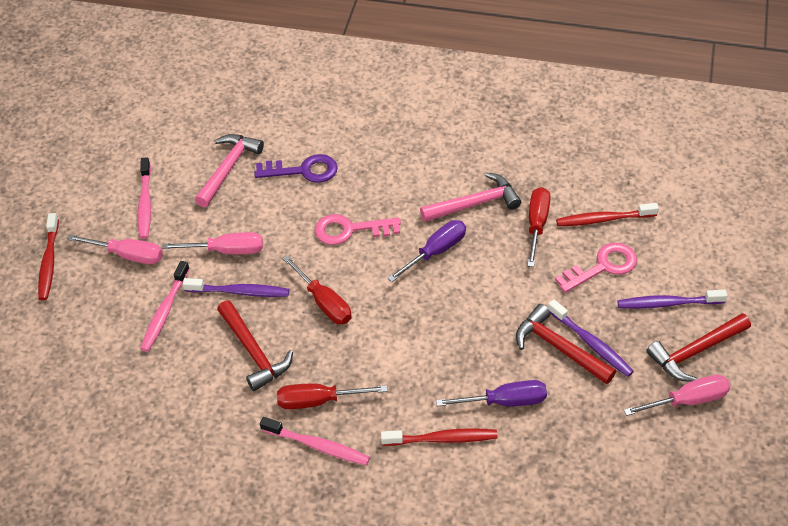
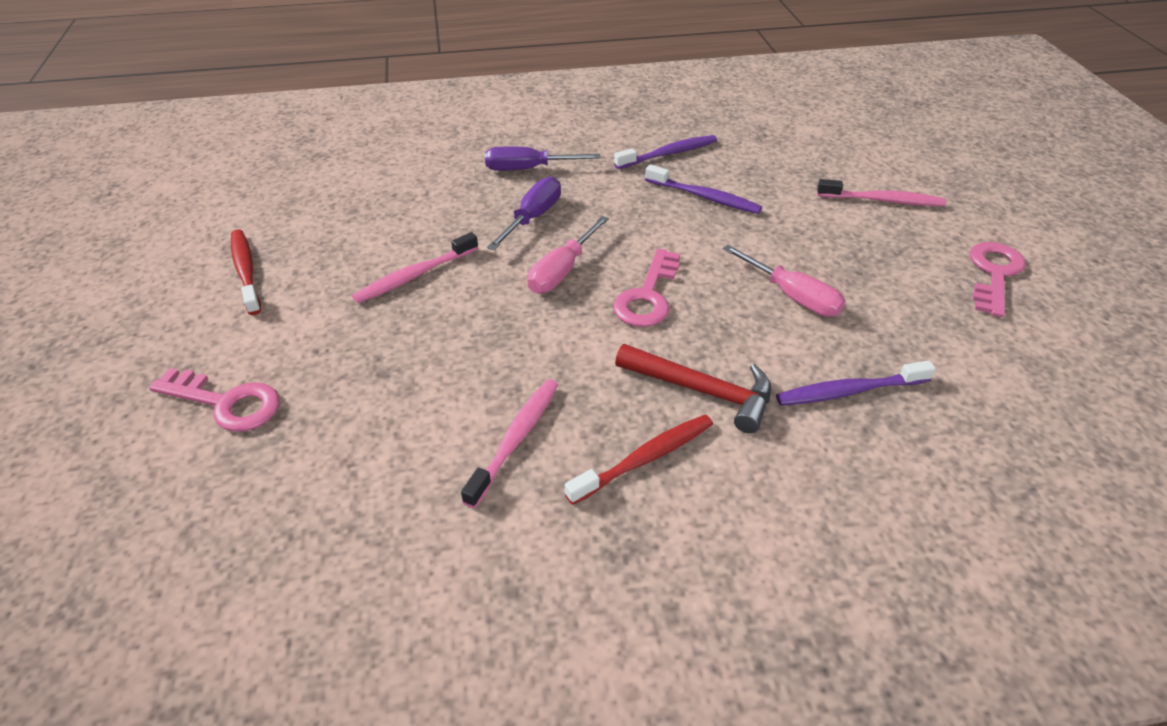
pink hammer: 2 -> 0
pink key: 2 -> 3
pink screwdriver: 3 -> 2
purple key: 1 -> 0
red hammer: 3 -> 1
red screwdriver: 3 -> 0
red toothbrush: 3 -> 2

